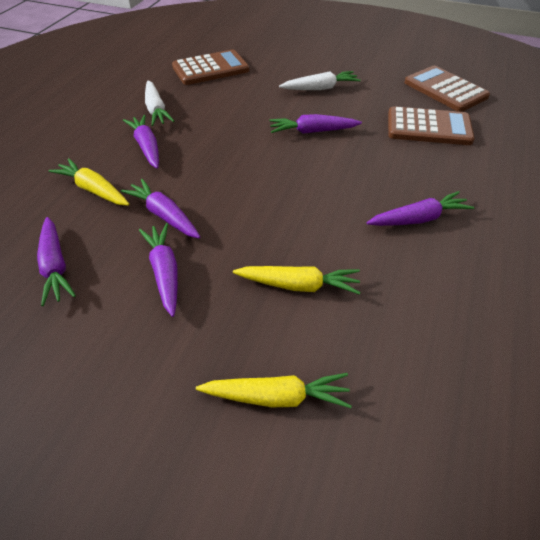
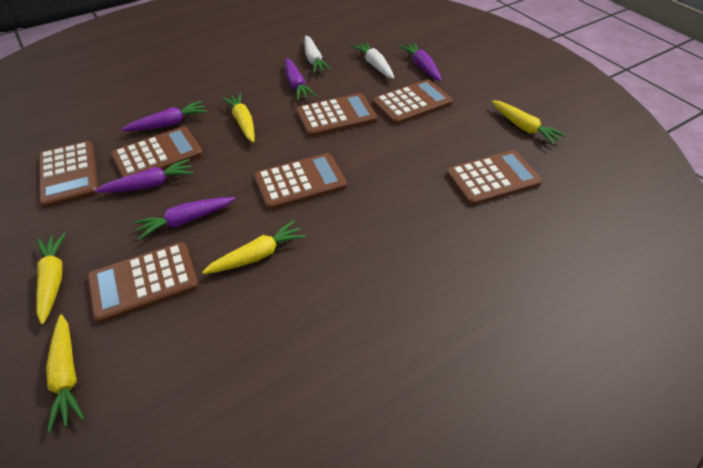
brown calculator: 3 -> 7
purple carrot: 6 -> 5
yellow carrot: 3 -> 5

